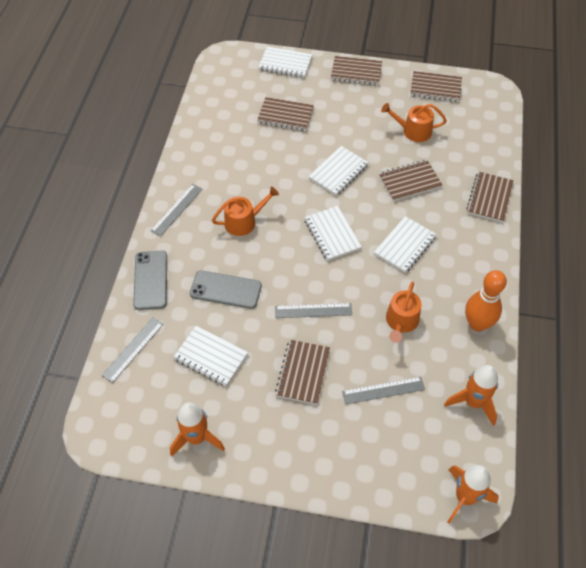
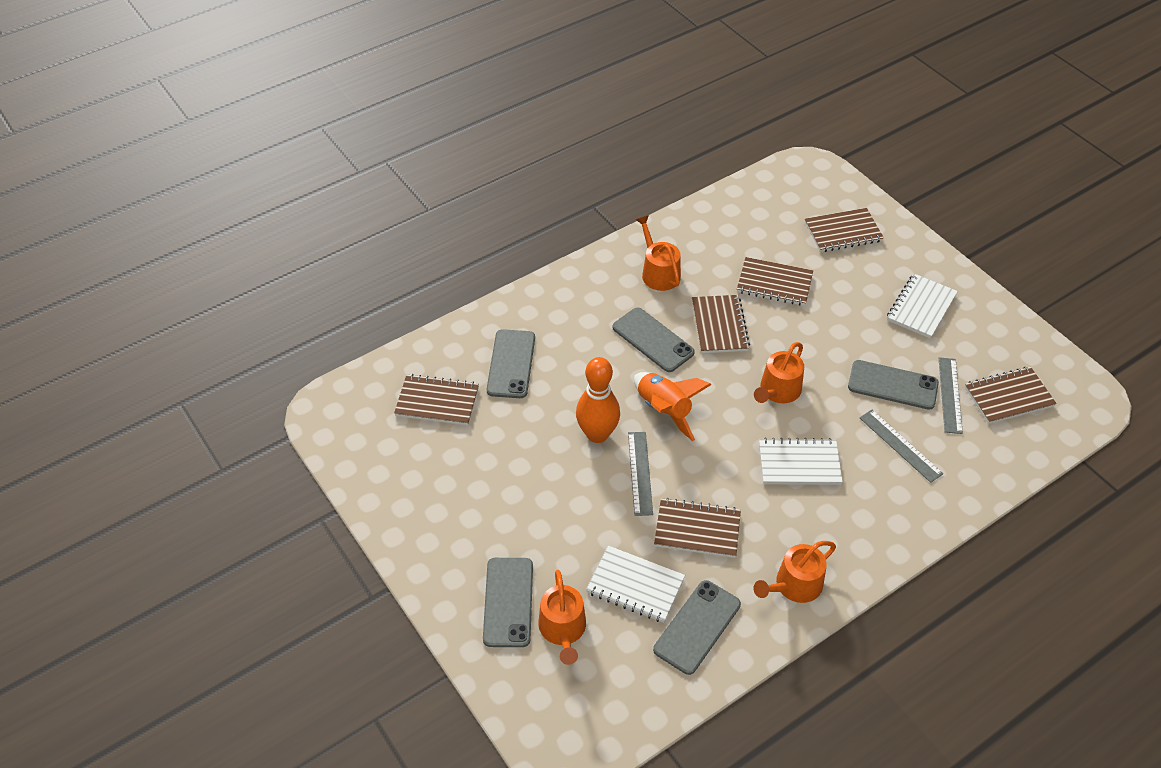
grey phone: 2 -> 5
grey ruler: 4 -> 3
orange rocket: 3 -> 1
orange watering can: 3 -> 4
white notebook: 5 -> 3

